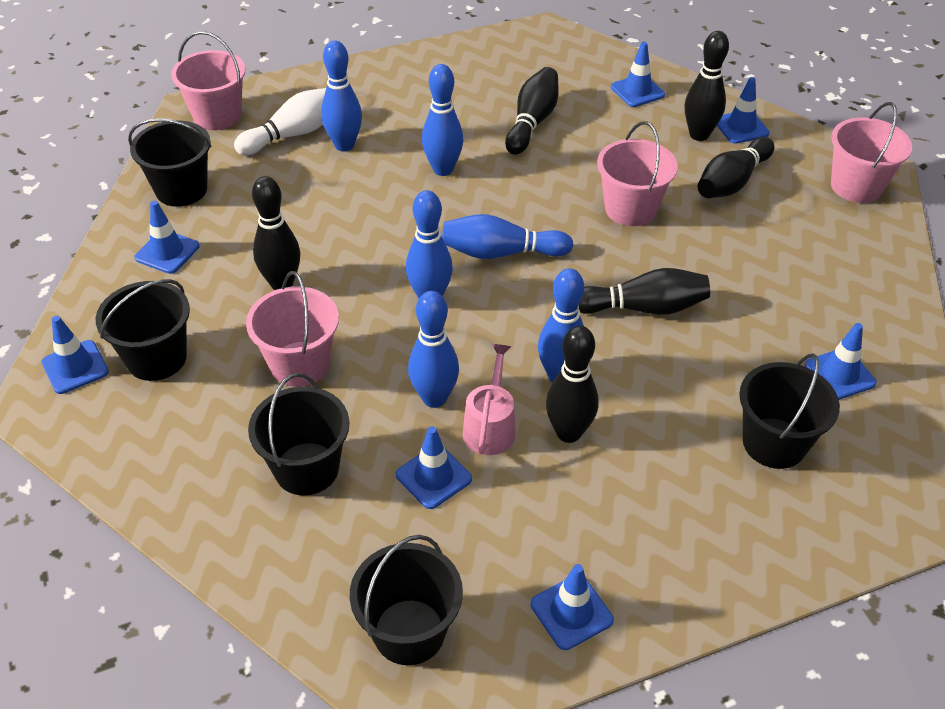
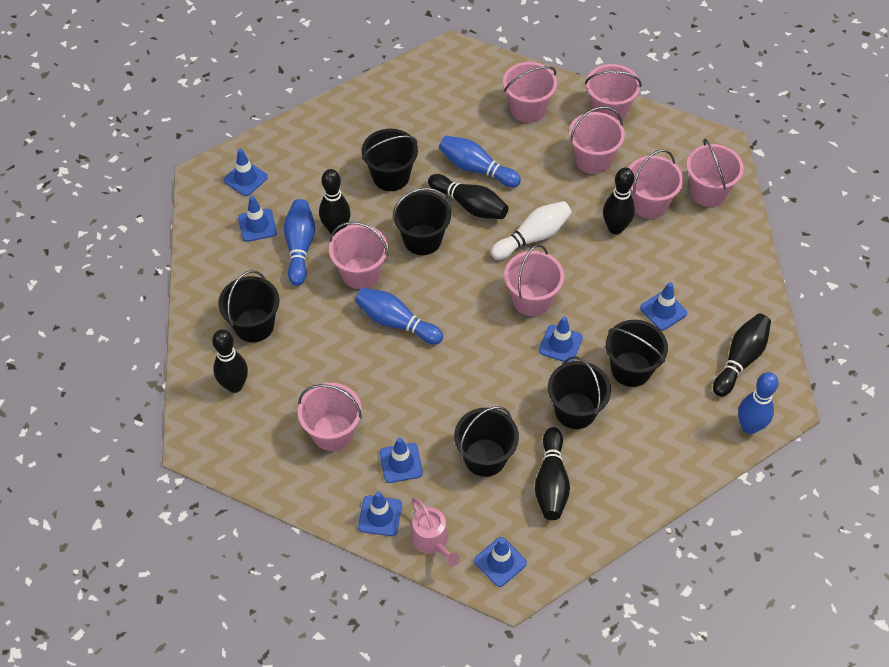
black bucket: 5 -> 6
blue bowling pin: 6 -> 4
pink bucket: 4 -> 8

